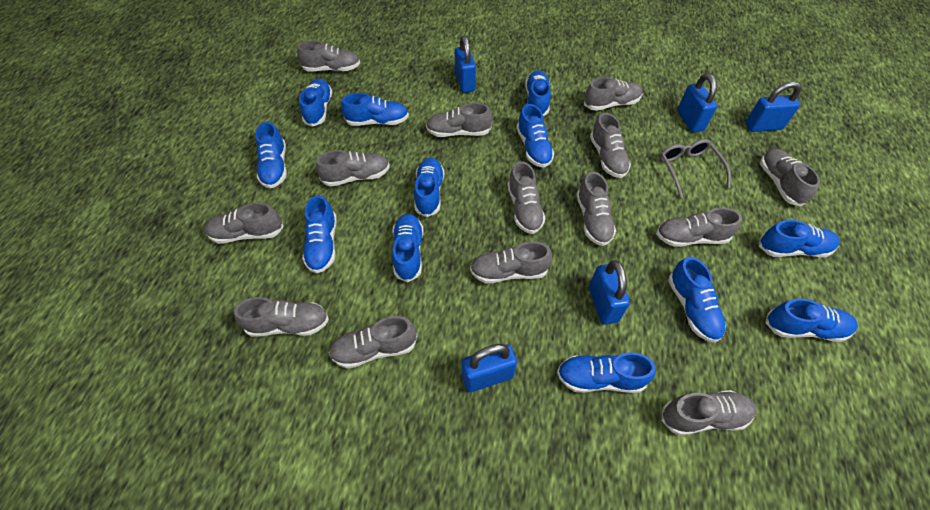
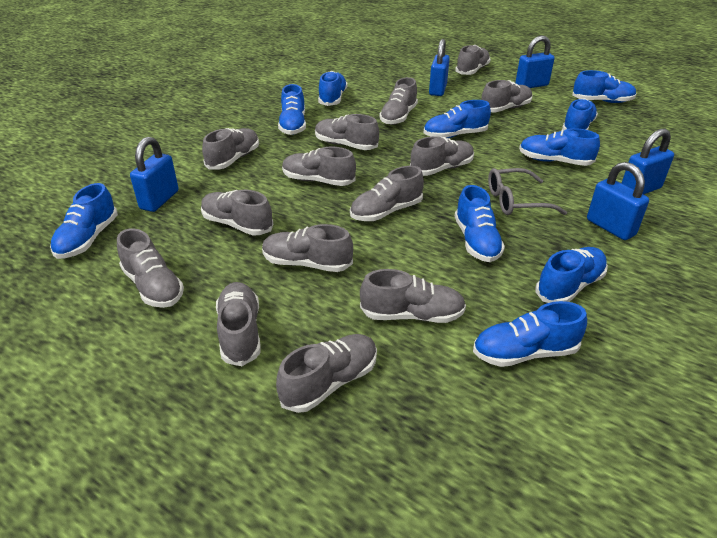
blue shoe: 12 -> 10

